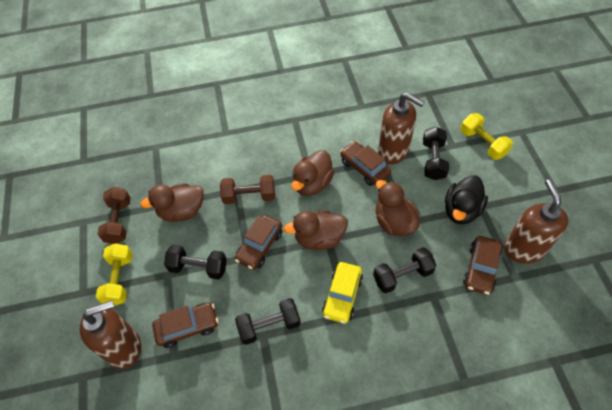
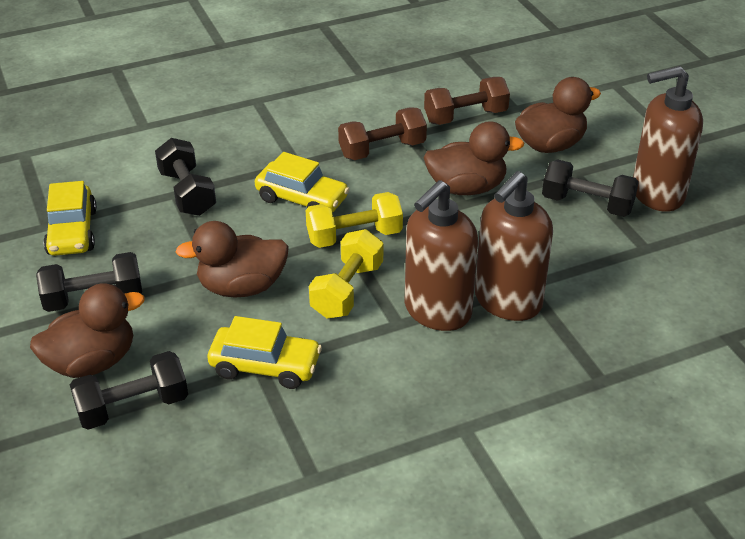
black duck: 1 -> 0
brown car: 4 -> 0
yellow car: 1 -> 3

